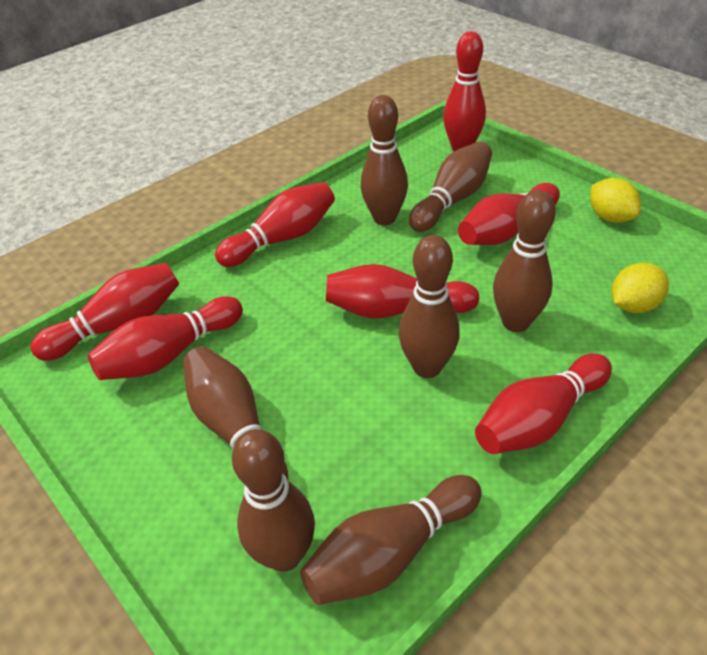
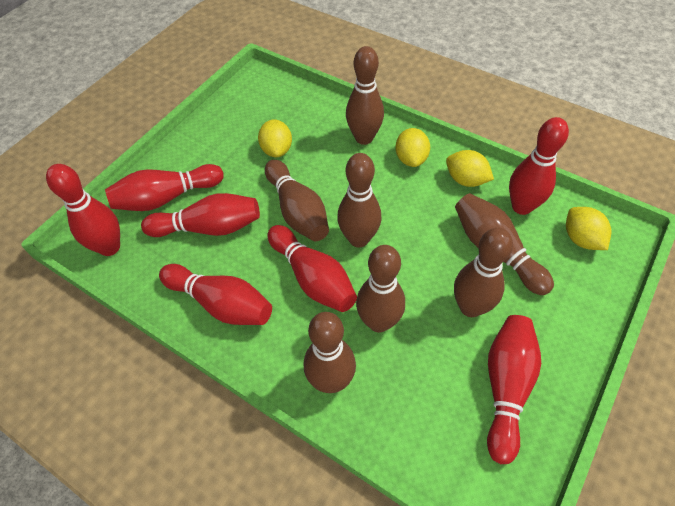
yellow lemon: 2 -> 4

